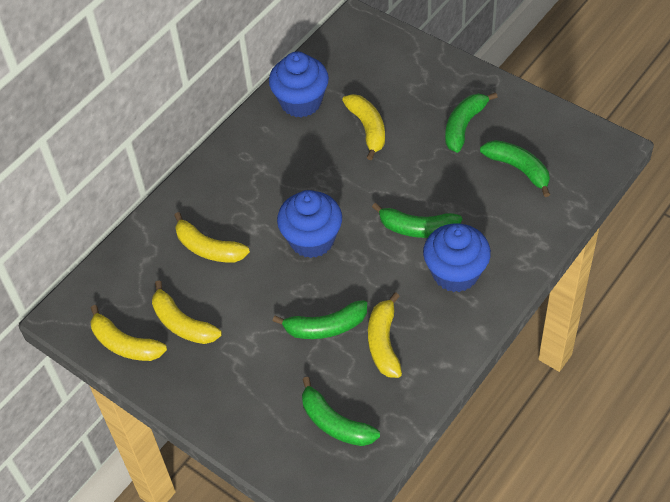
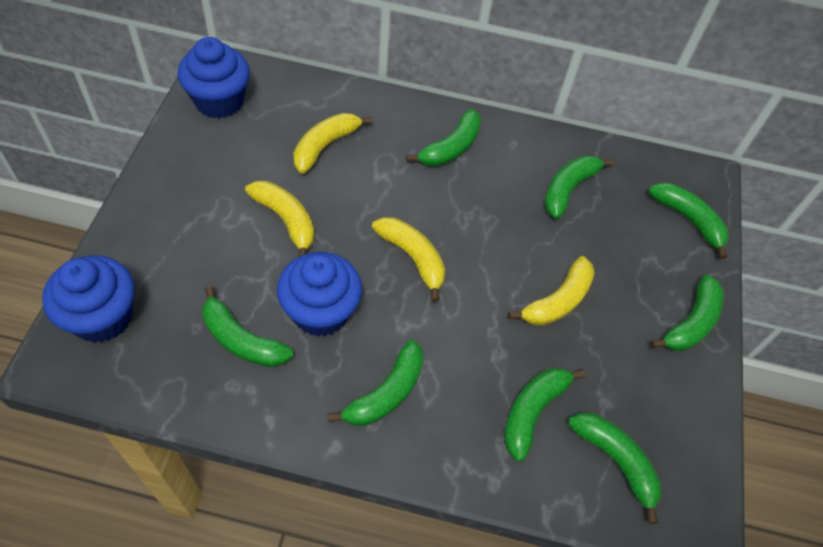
green banana: 5 -> 8
yellow banana: 5 -> 4

